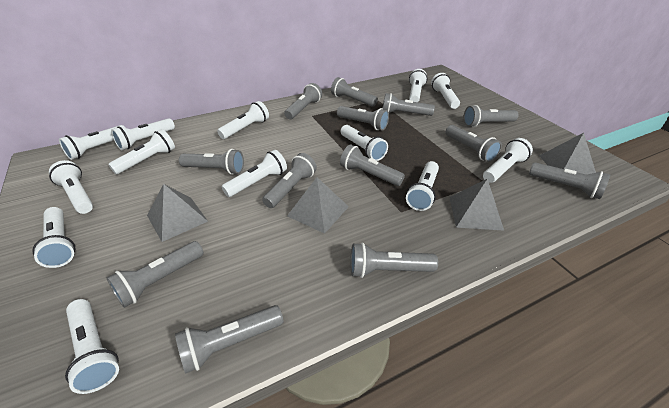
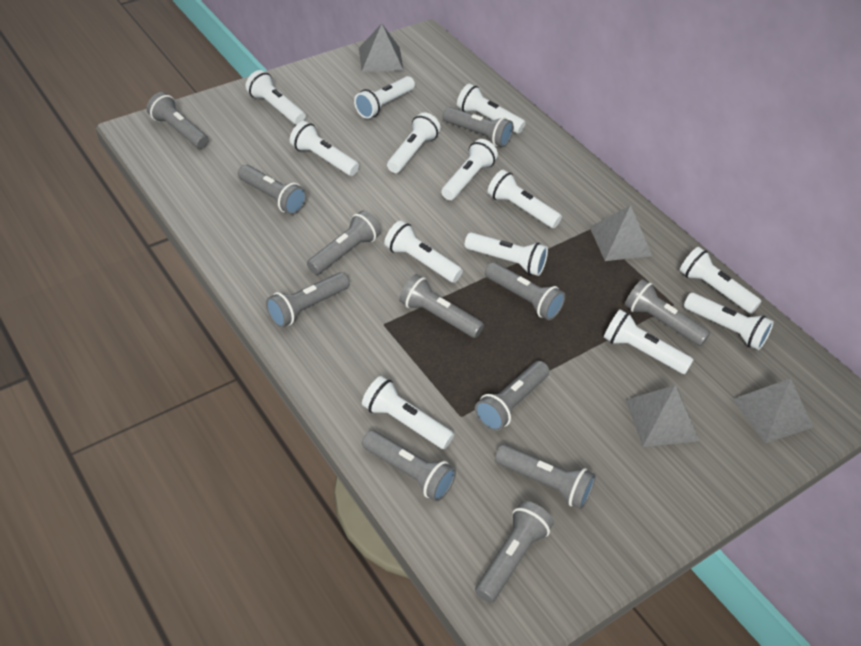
grey flashlight: 13 -> 12

